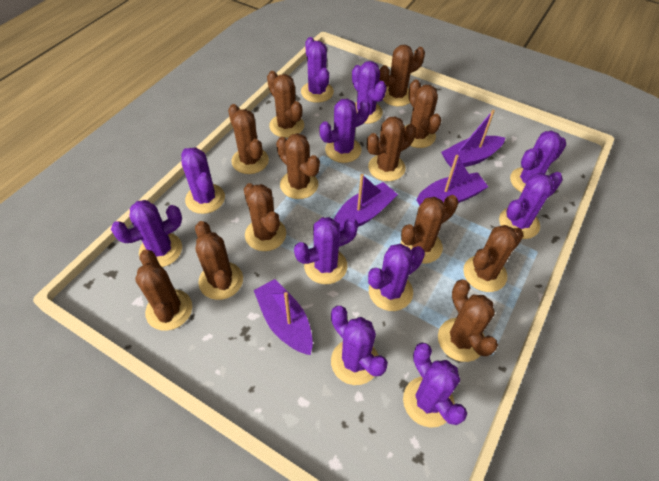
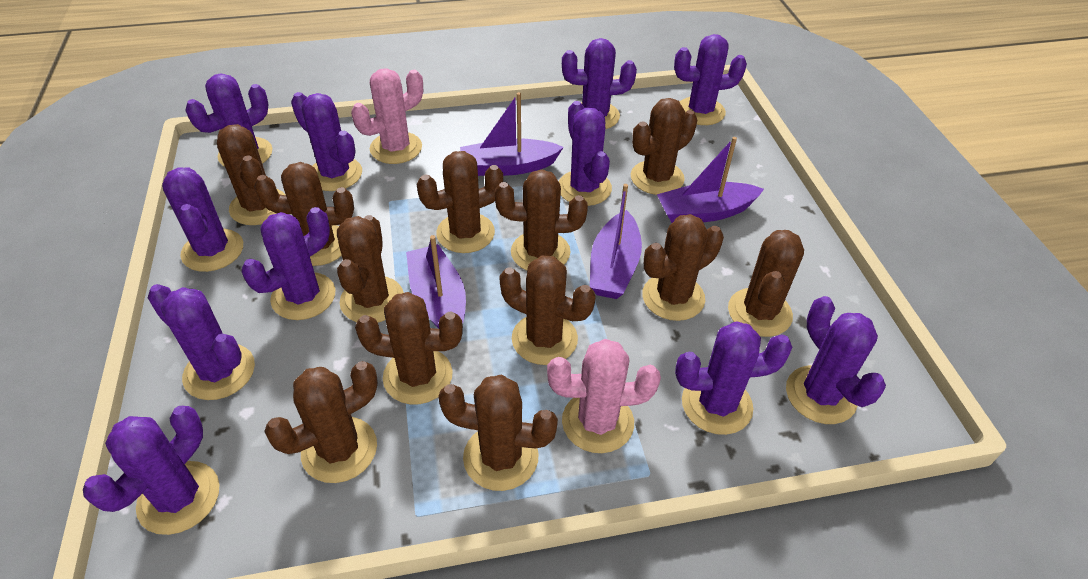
pink cactus: 0 -> 2

